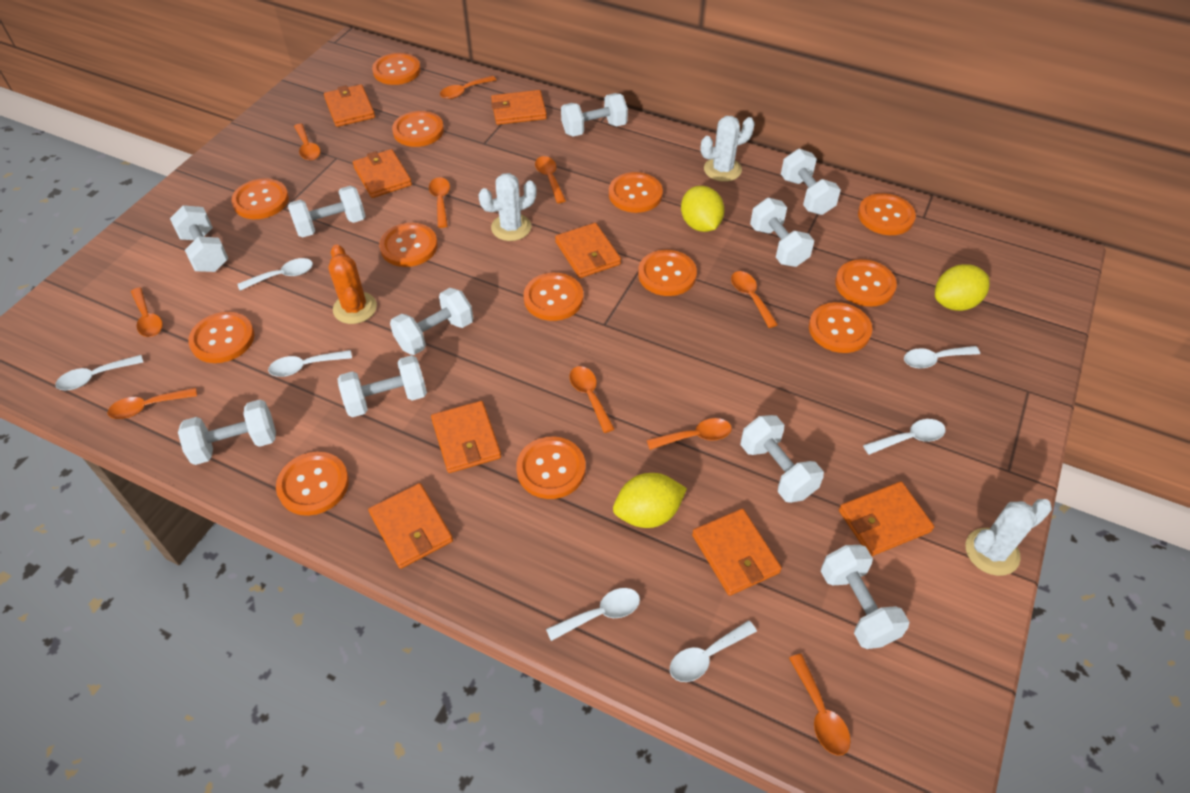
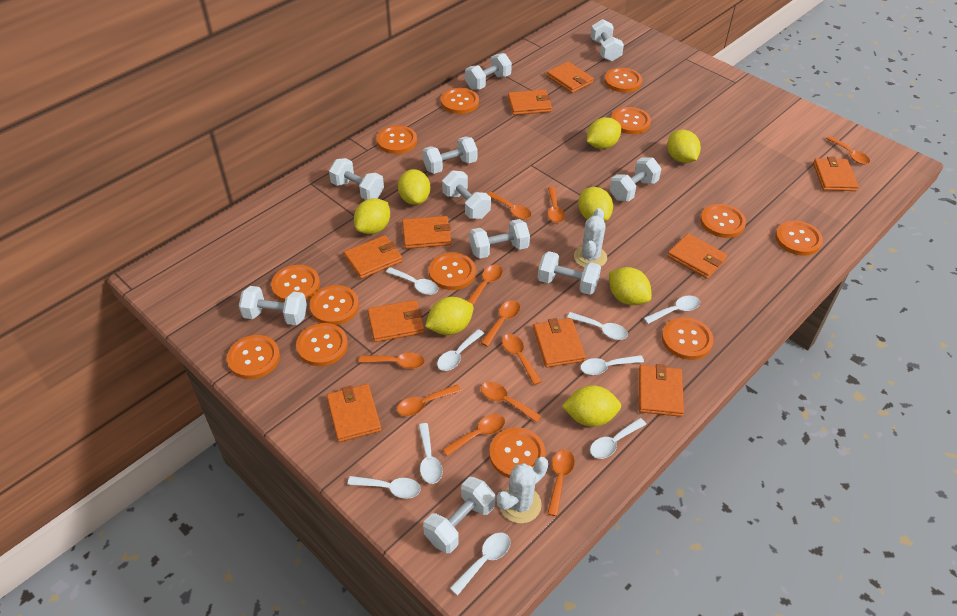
orange cactus: 1 -> 0
orange spoon: 10 -> 11
orange wallet: 8 -> 10
white cactus: 3 -> 2
white spoon: 7 -> 9
yellow lemon: 3 -> 8

